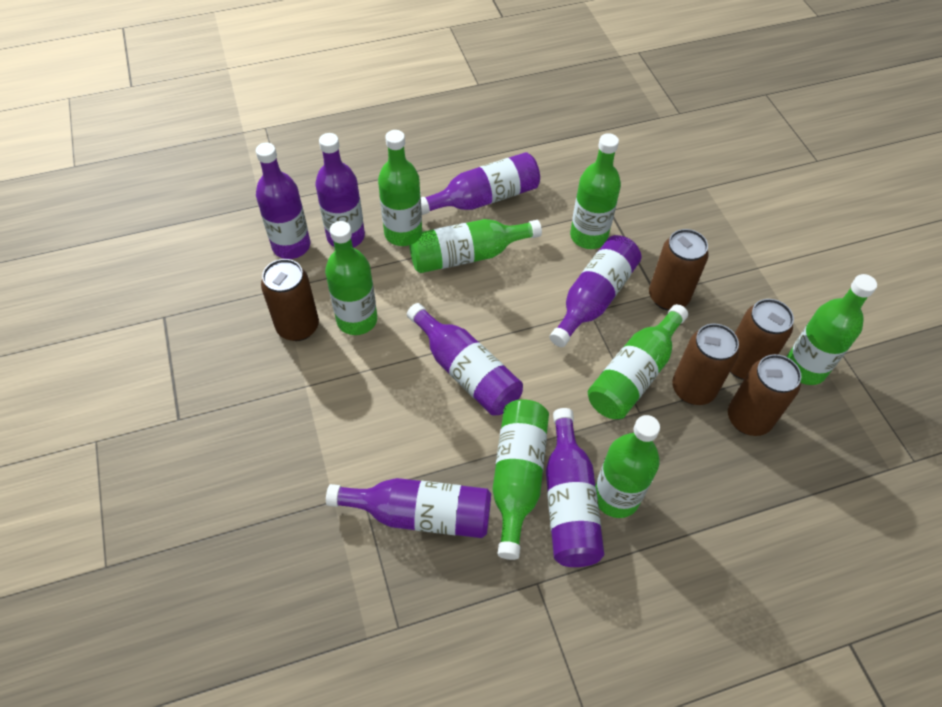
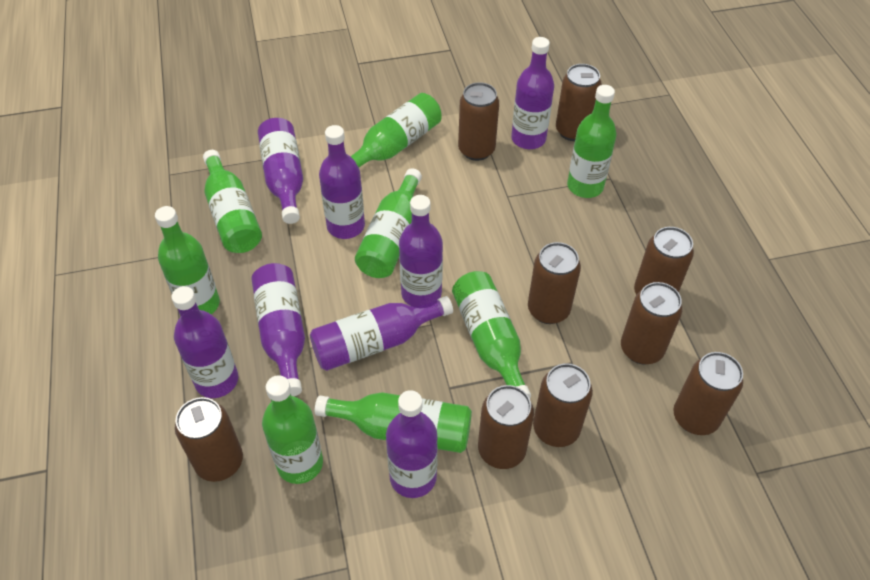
brown can: 5 -> 9
purple bottle: 7 -> 8

